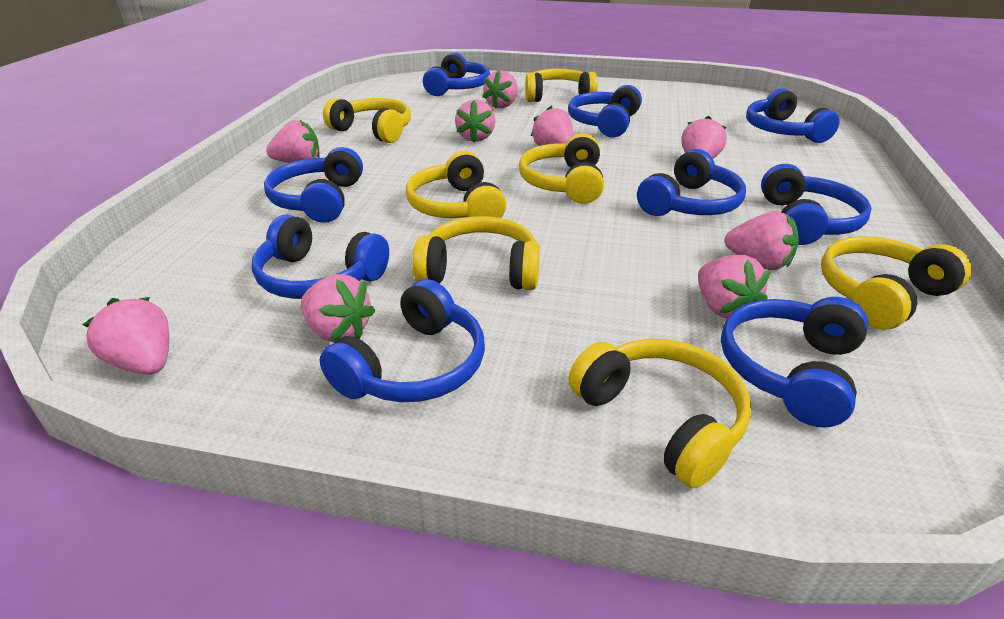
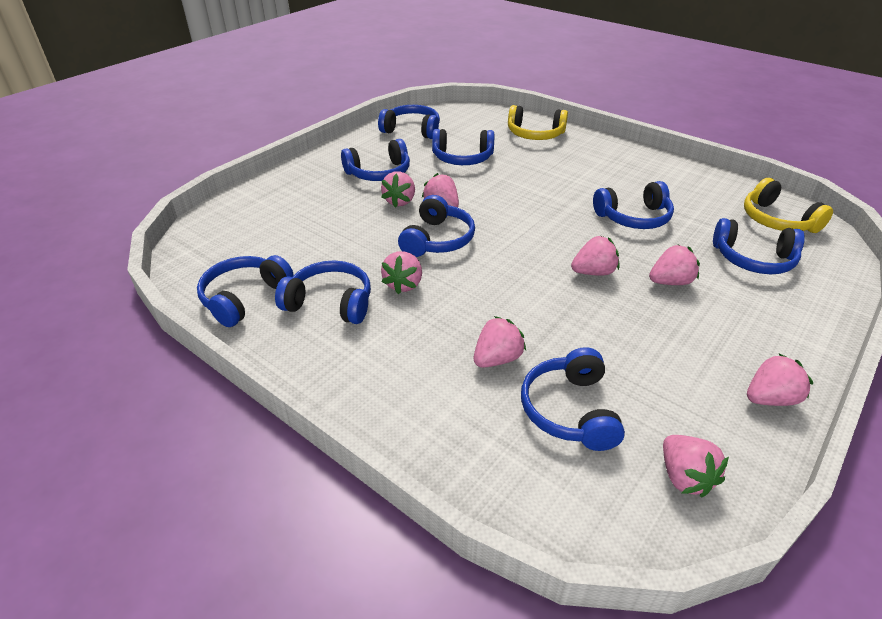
pink strawberry: 9 -> 8
yellow headphones: 7 -> 2

